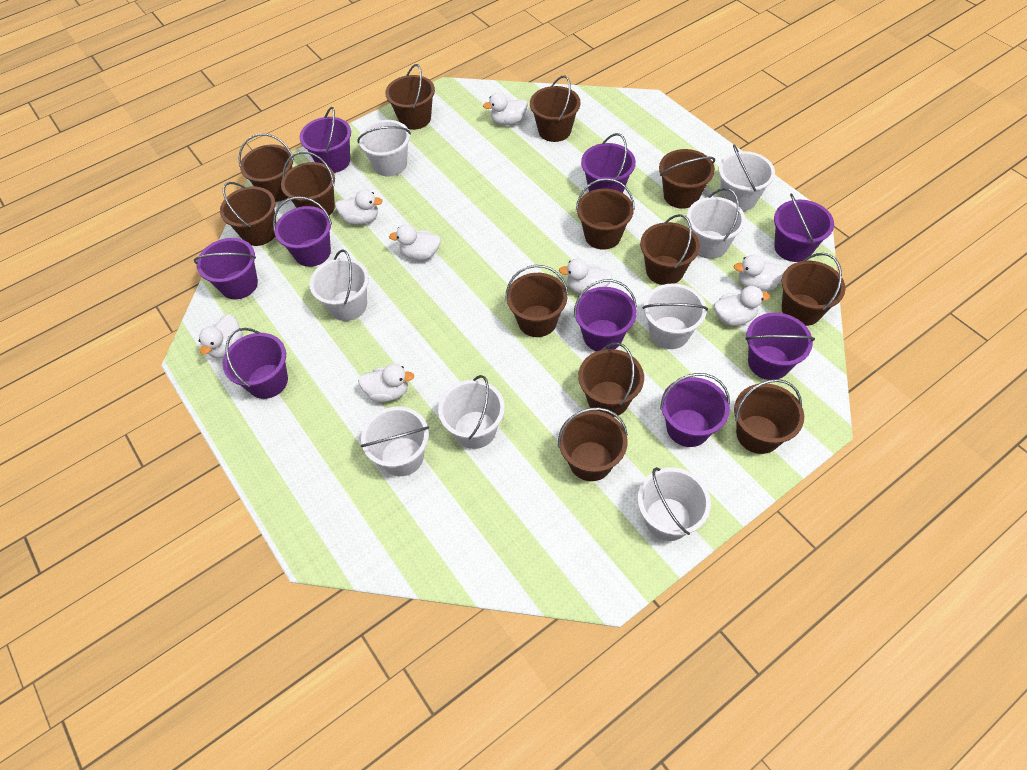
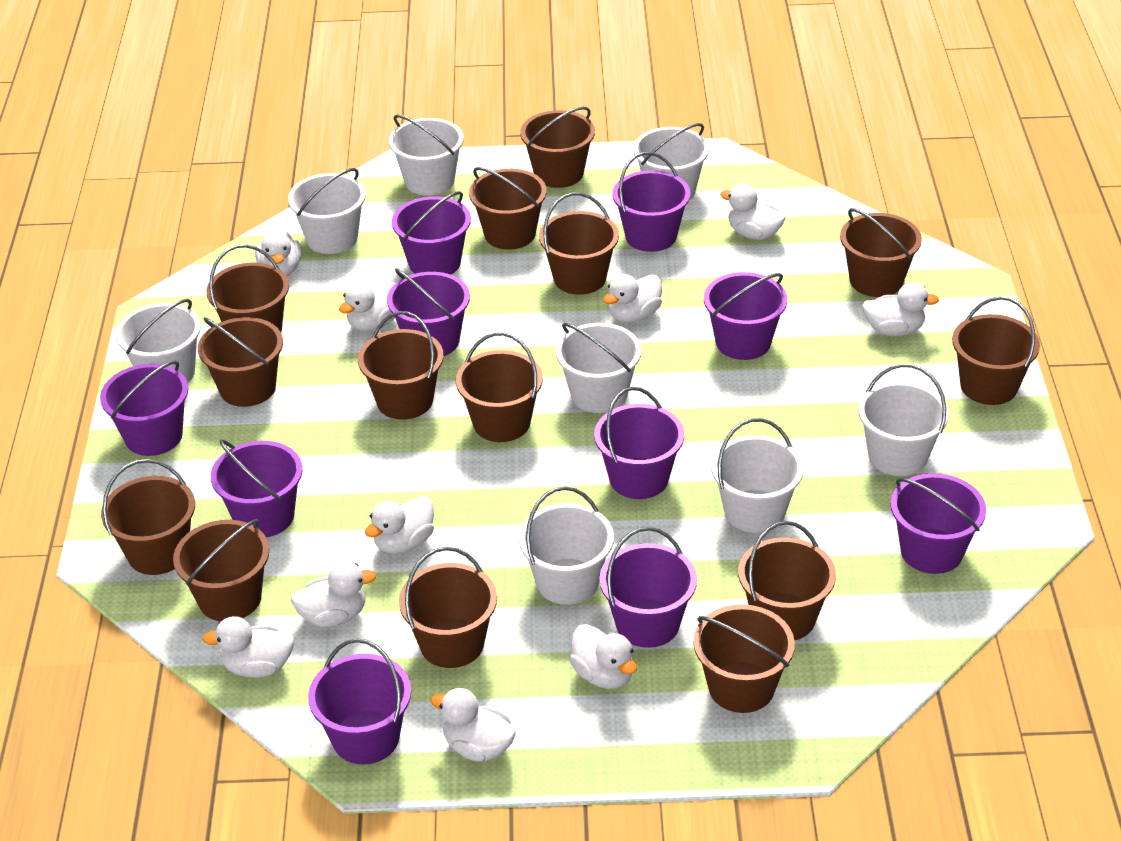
brown bucket: 13 -> 14
purple bucket: 9 -> 10
white duck: 8 -> 10

